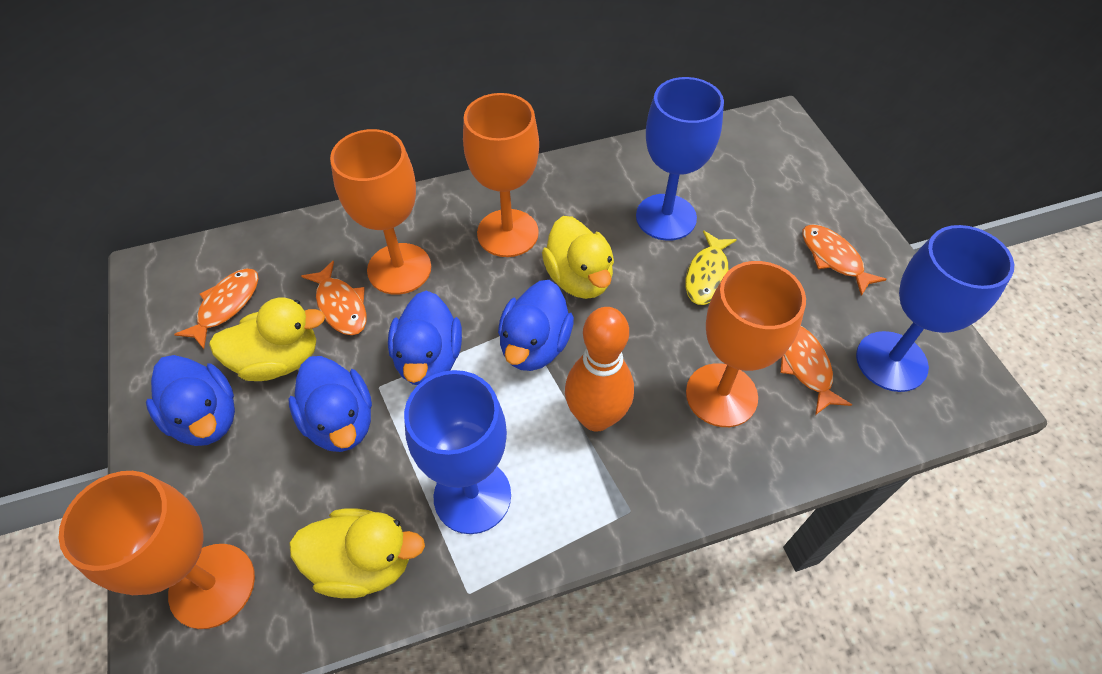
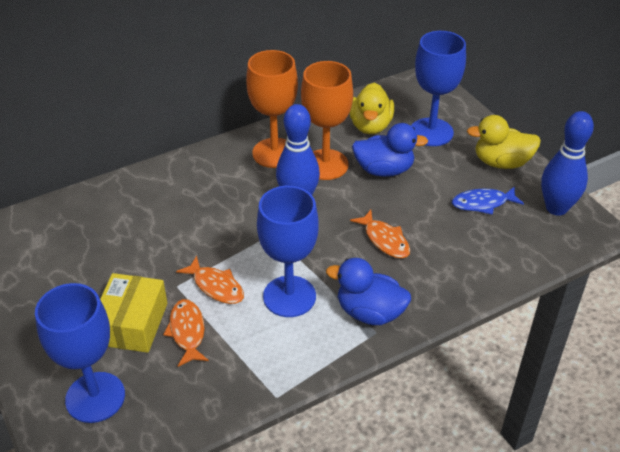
blue bowling pin: 0 -> 2
blue duck: 4 -> 2
blue fish: 0 -> 1
orange bowling pin: 1 -> 0
orange fish: 4 -> 3
orange goblet: 4 -> 2
yellow box: 0 -> 1
yellow duck: 3 -> 2
yellow fish: 1 -> 0

